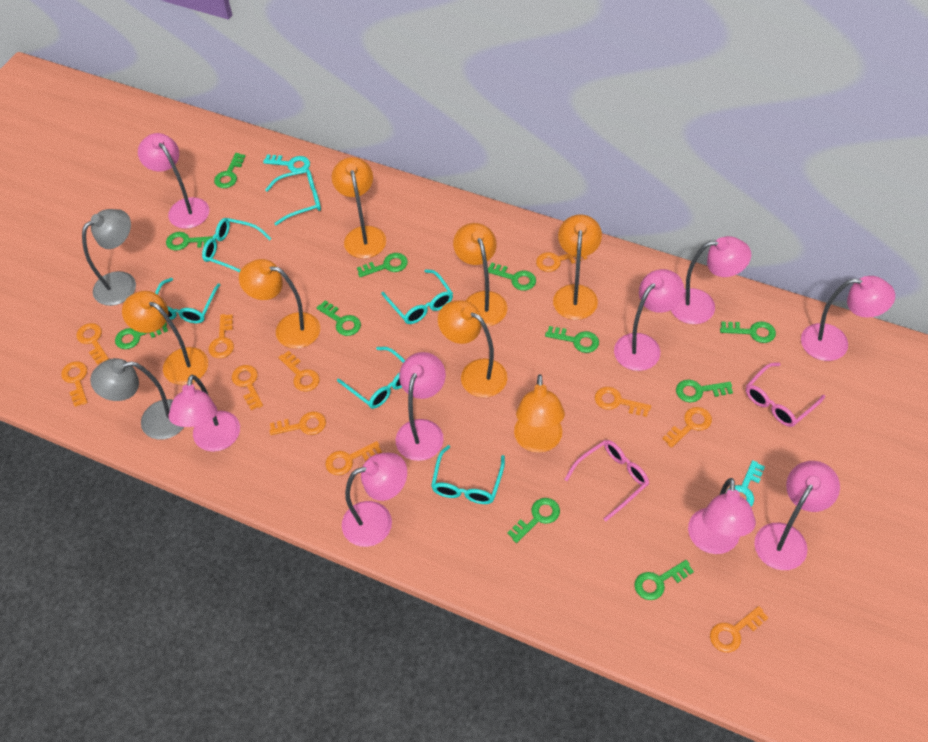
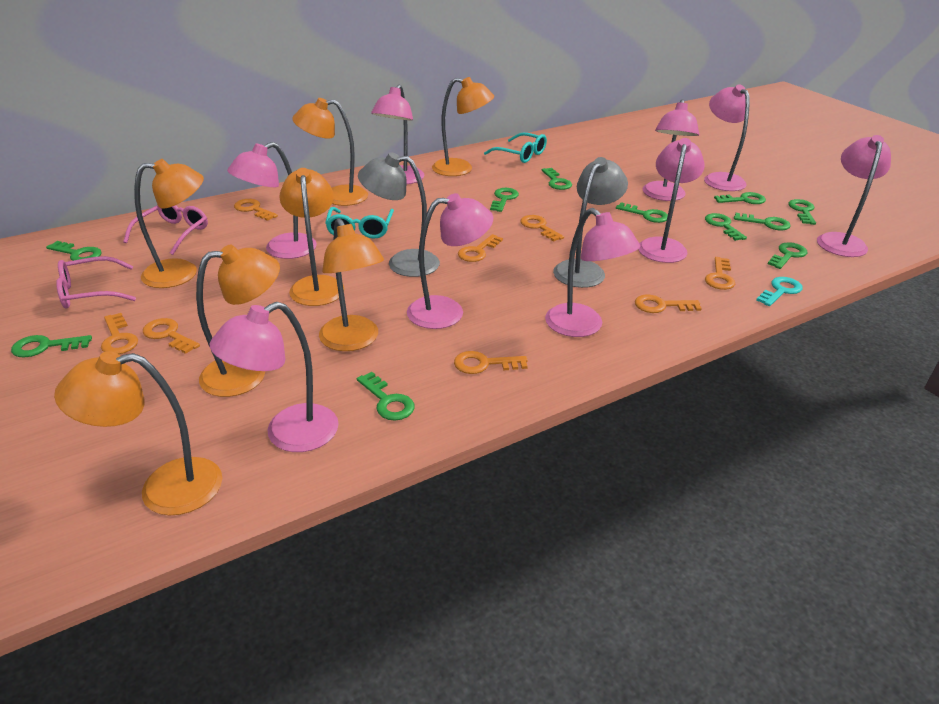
orange key: 11 -> 8
turquoise glasses: 6 -> 2
turquoise key: 2 -> 1

